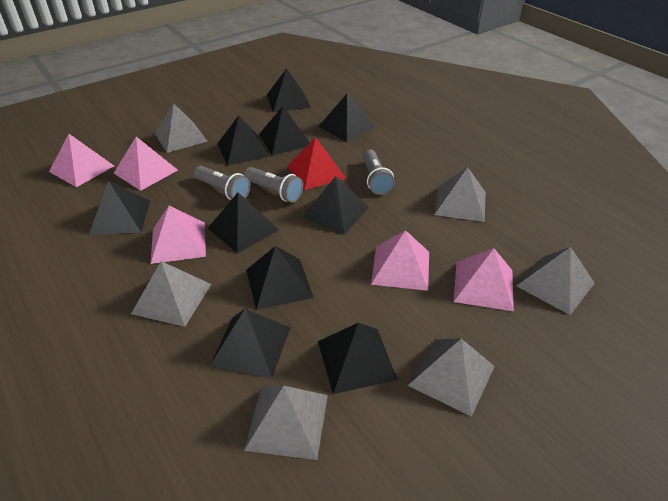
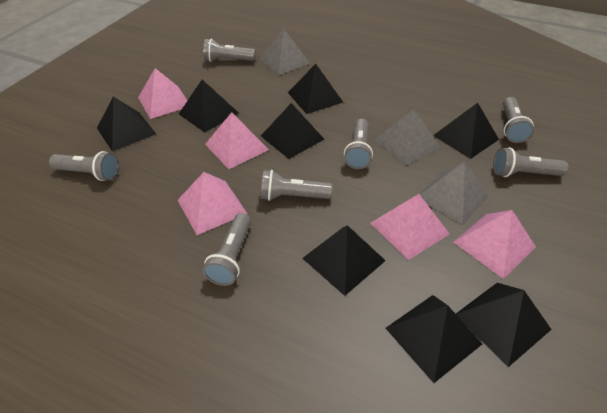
black pyramid: 10 -> 8
grey flashlight: 3 -> 7
grey pyramid: 6 -> 3
red pyramid: 1 -> 0

